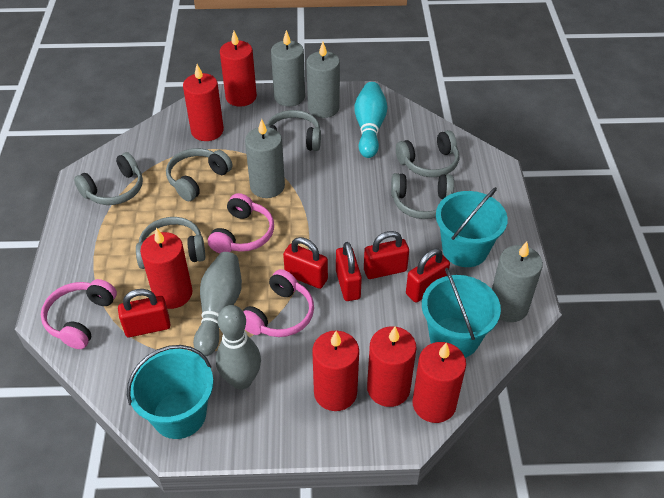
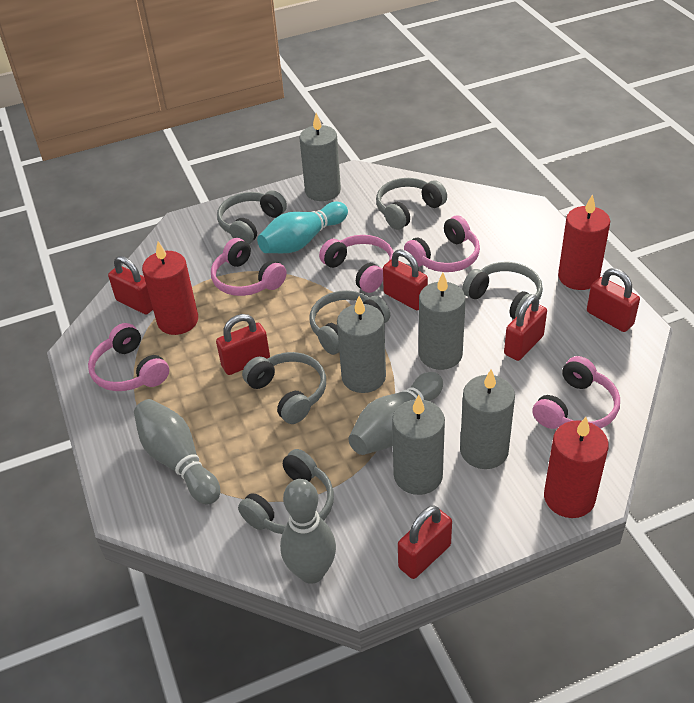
grey bowling pin: 2 -> 3
grey candle: 4 -> 5
pink headphones: 3 -> 5
red candle: 6 -> 3
red padlock: 5 -> 6
turquoise bucket: 3 -> 0

